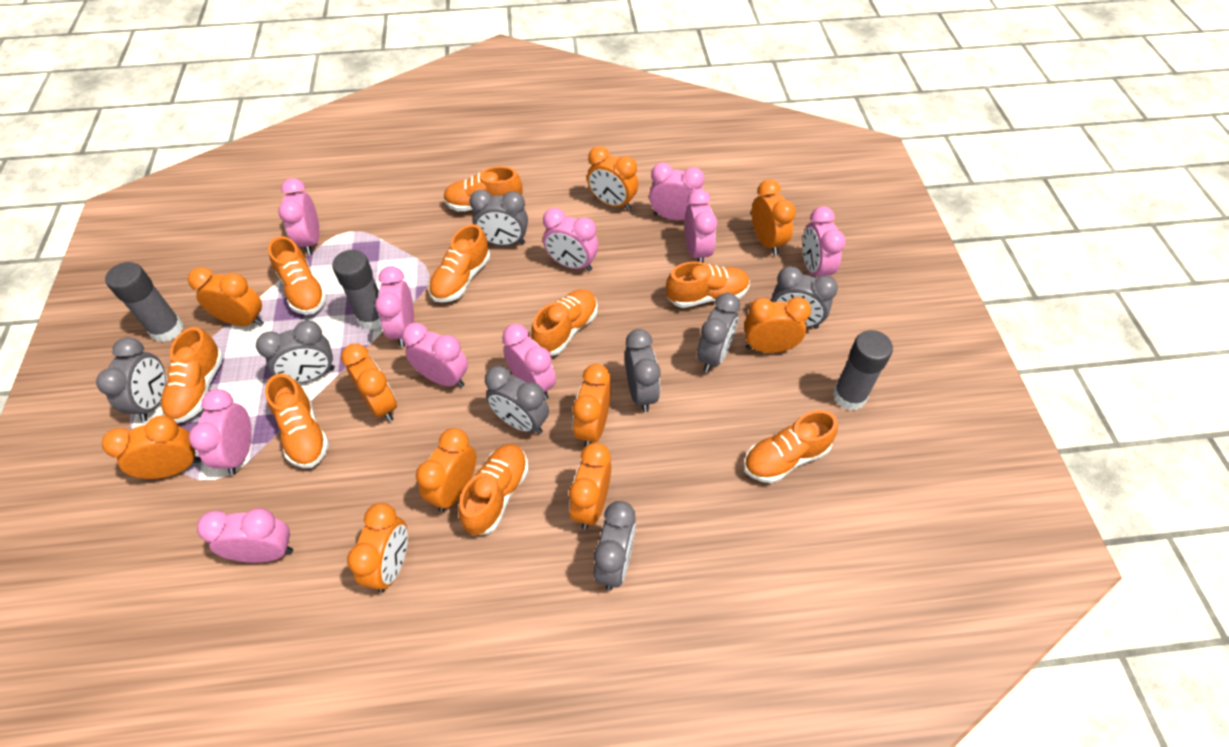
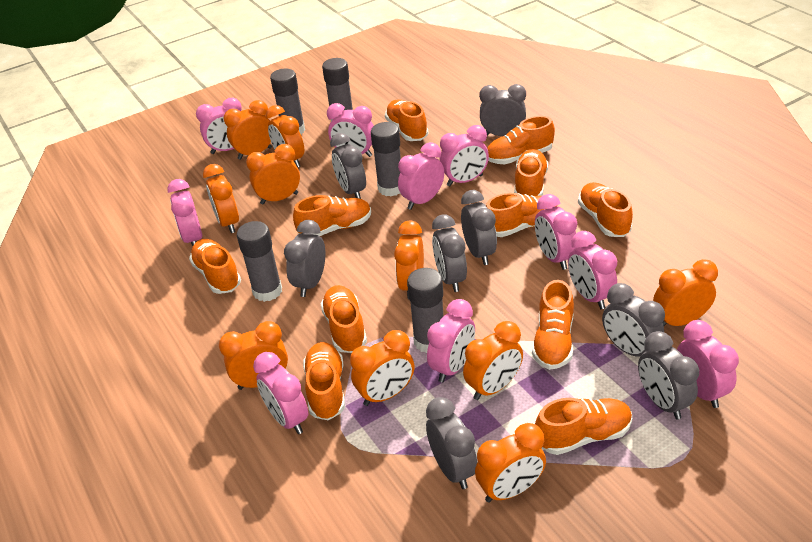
grey glue stick: 3 -> 5
orange shoe: 9 -> 11

